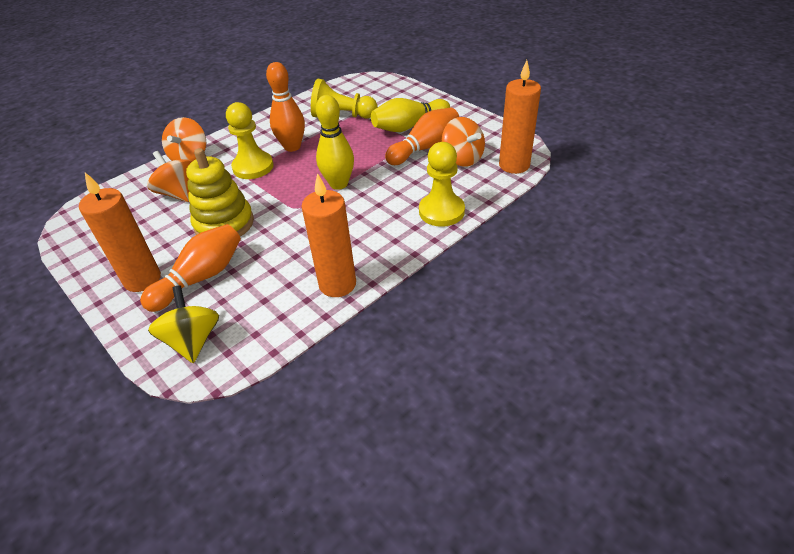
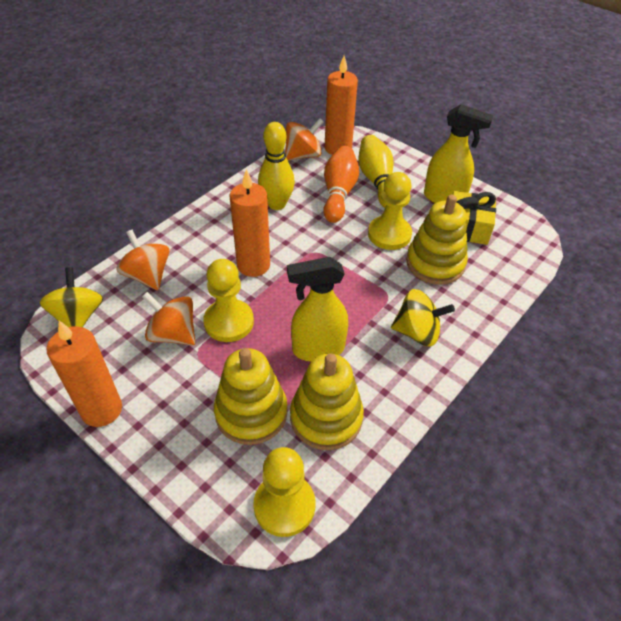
orange bowling pin: 3 -> 1
yellow gift: 0 -> 1
yellow spinning top: 1 -> 2
yellow spray bottle: 0 -> 2
yellow stacking toy: 1 -> 3

